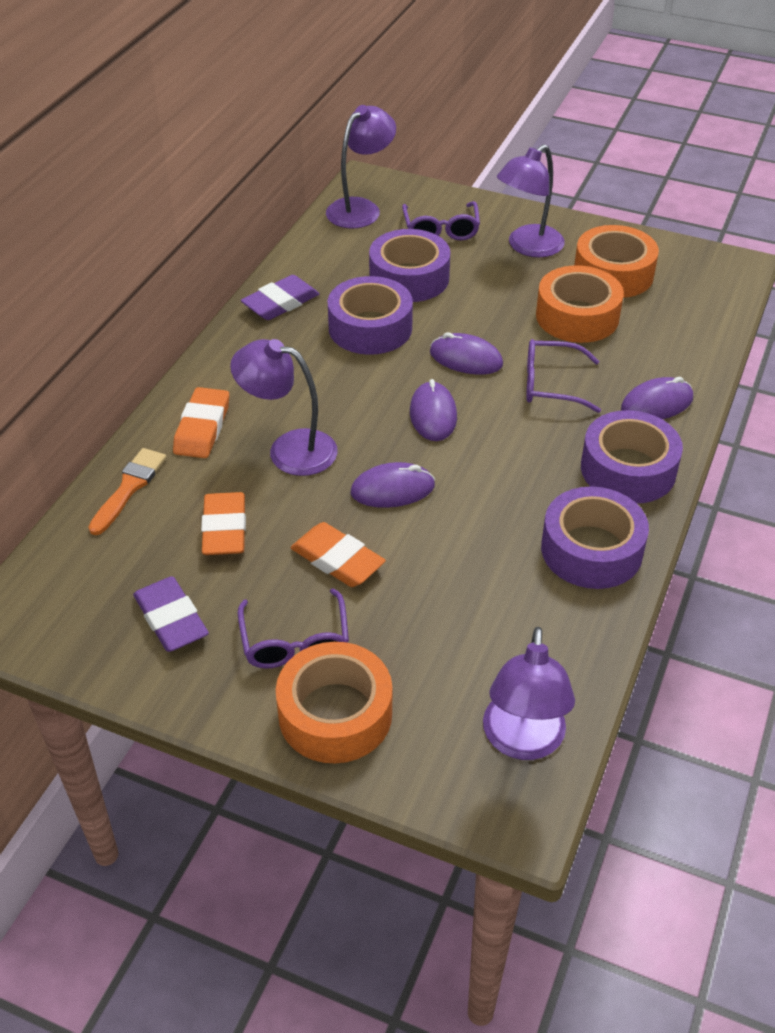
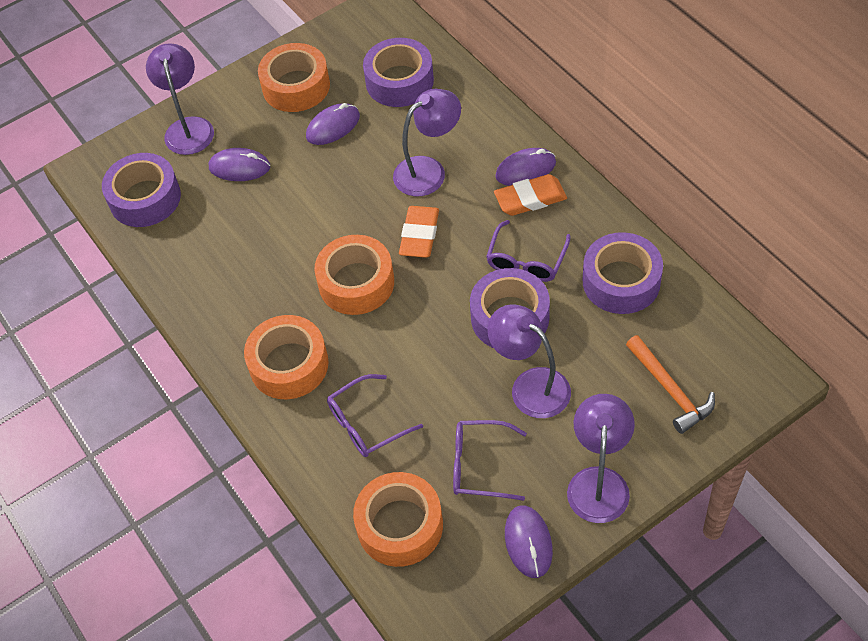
orange brush: 1 -> 0
orange eraser: 3 -> 2
orange hammer: 0 -> 1
orange tape: 3 -> 4
purple eraser: 2 -> 0

